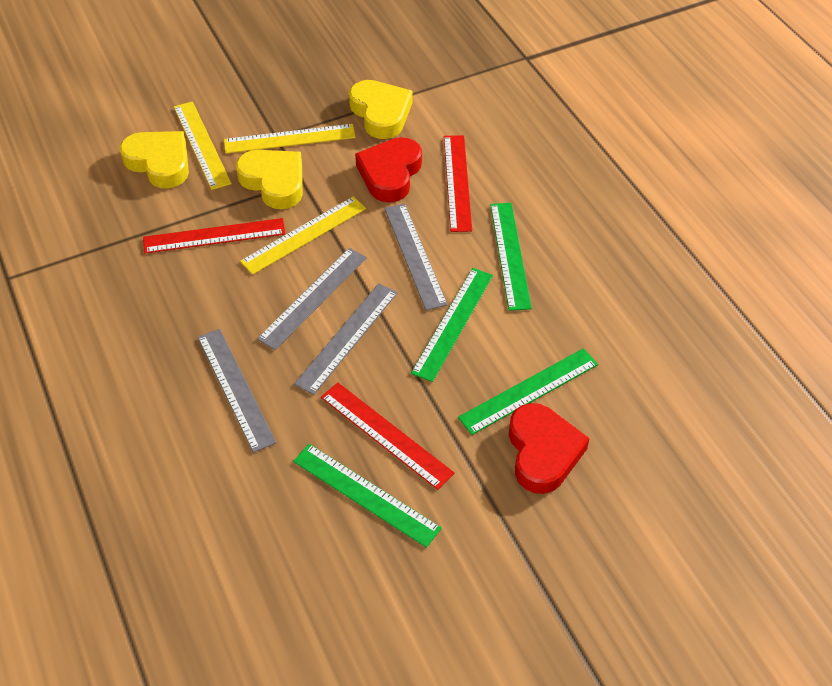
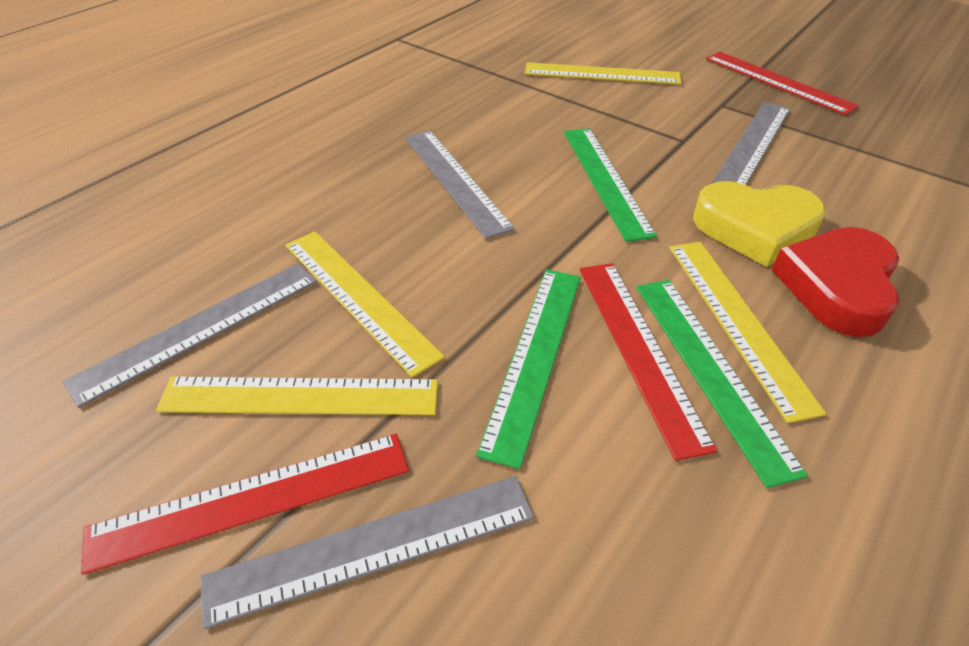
green ruler: 4 -> 3
red heart: 2 -> 1
yellow heart: 3 -> 1
yellow ruler: 3 -> 4

